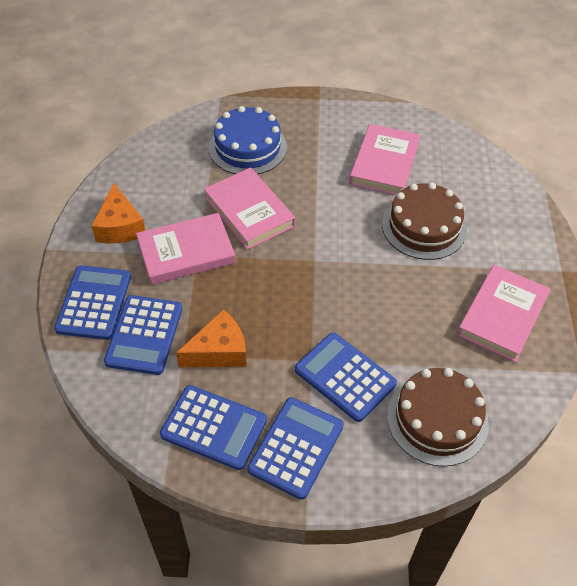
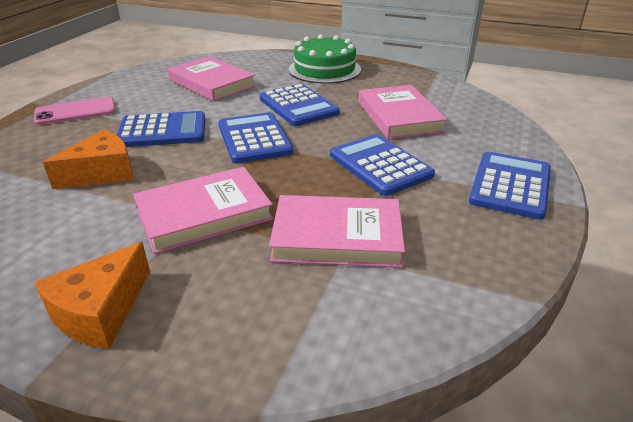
blue cake: 1 -> 0
brown cake: 2 -> 0
green cake: 0 -> 1
pink phone: 0 -> 1

